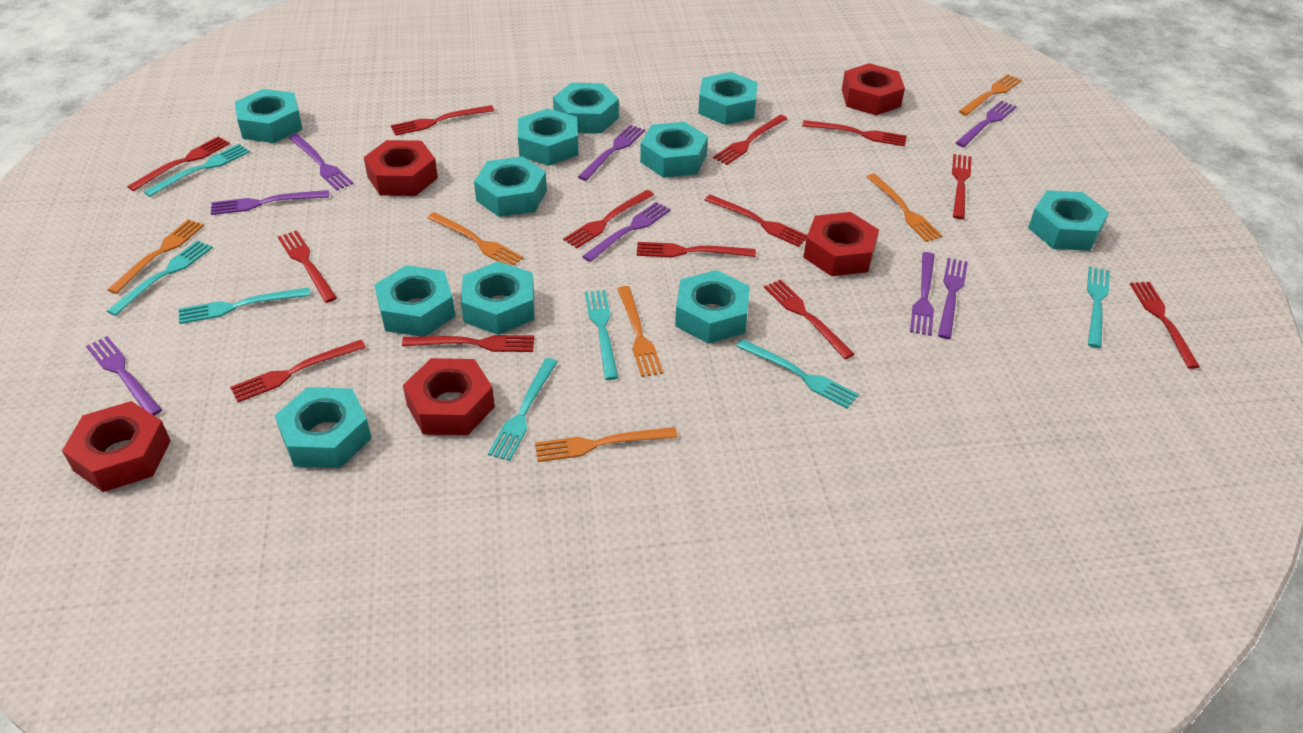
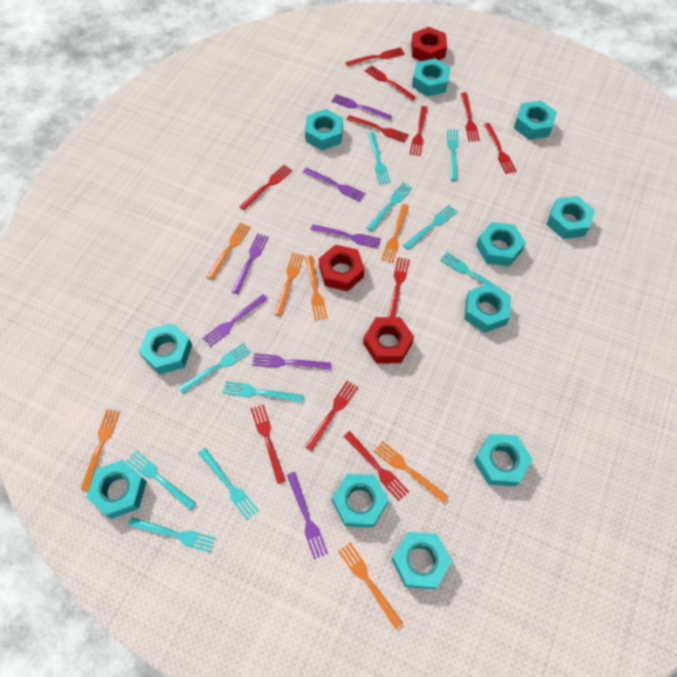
orange fork: 6 -> 7
purple fork: 8 -> 7
red fork: 13 -> 11
red nut: 5 -> 3
turquoise fork: 7 -> 10

